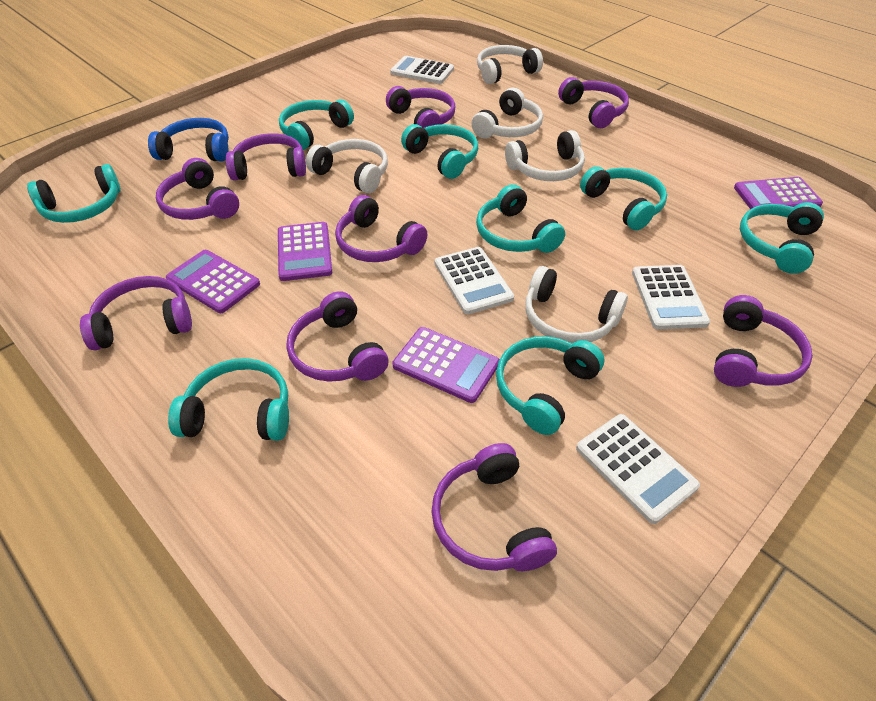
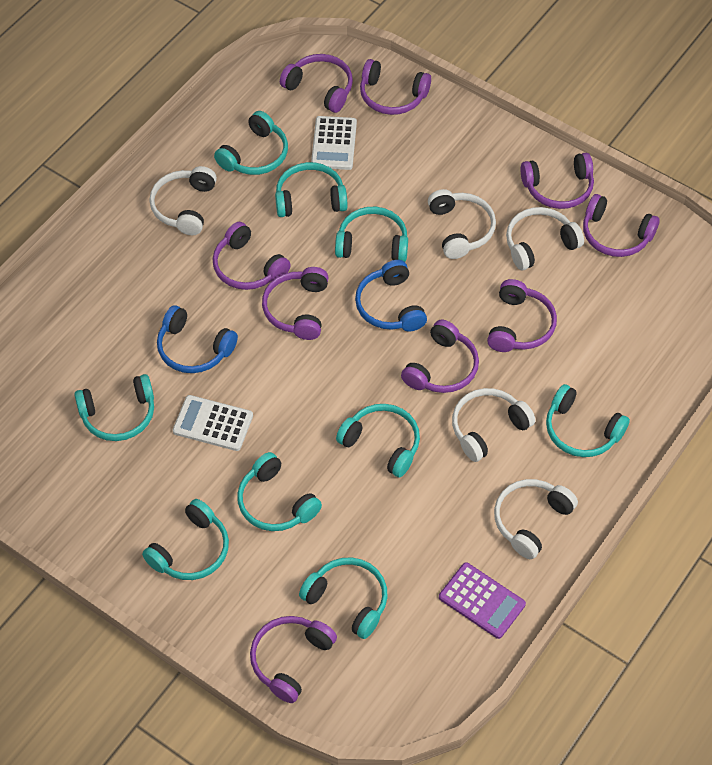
blue headphones: 1 -> 2
purple calculator: 4 -> 1
turquoise headphones: 8 -> 9
white calculator: 4 -> 2

